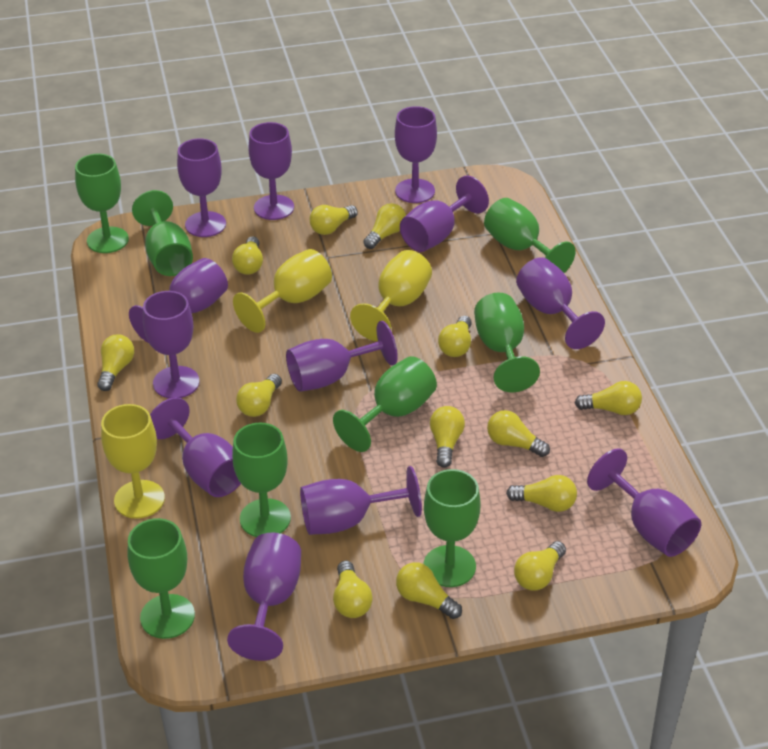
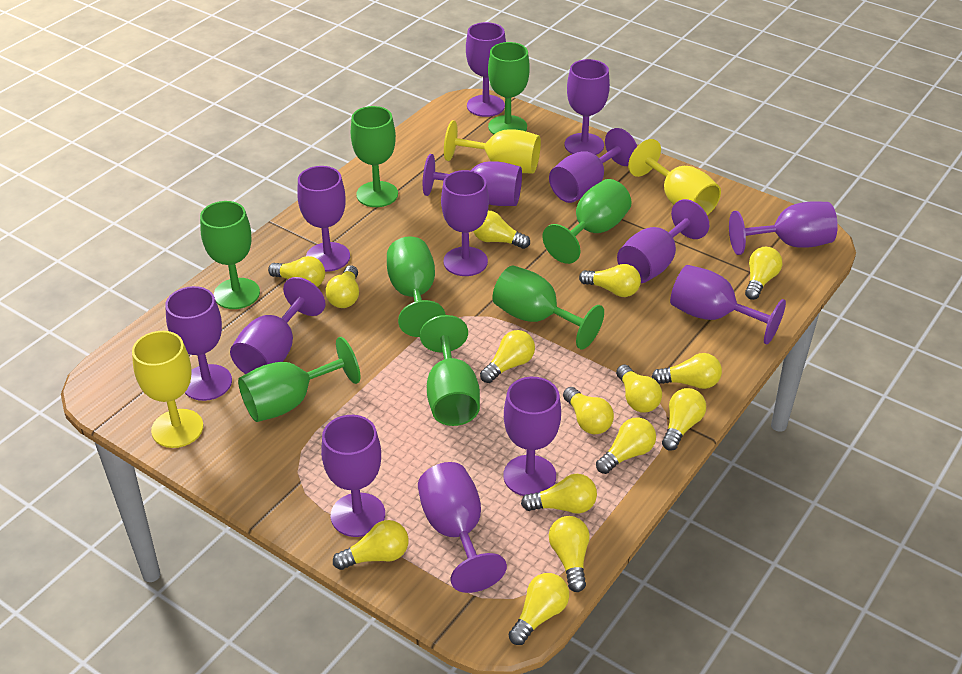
purple goblet: 12 -> 14
yellow light bulb: 13 -> 15

